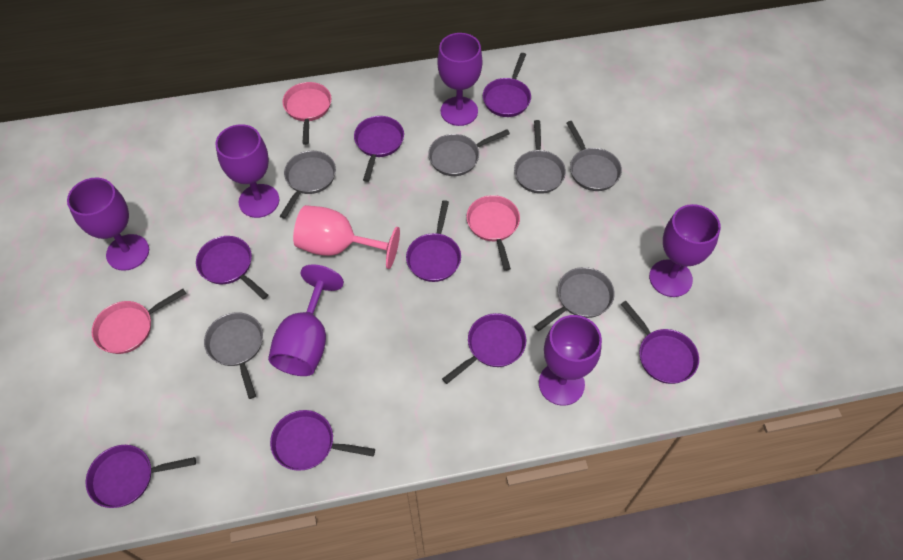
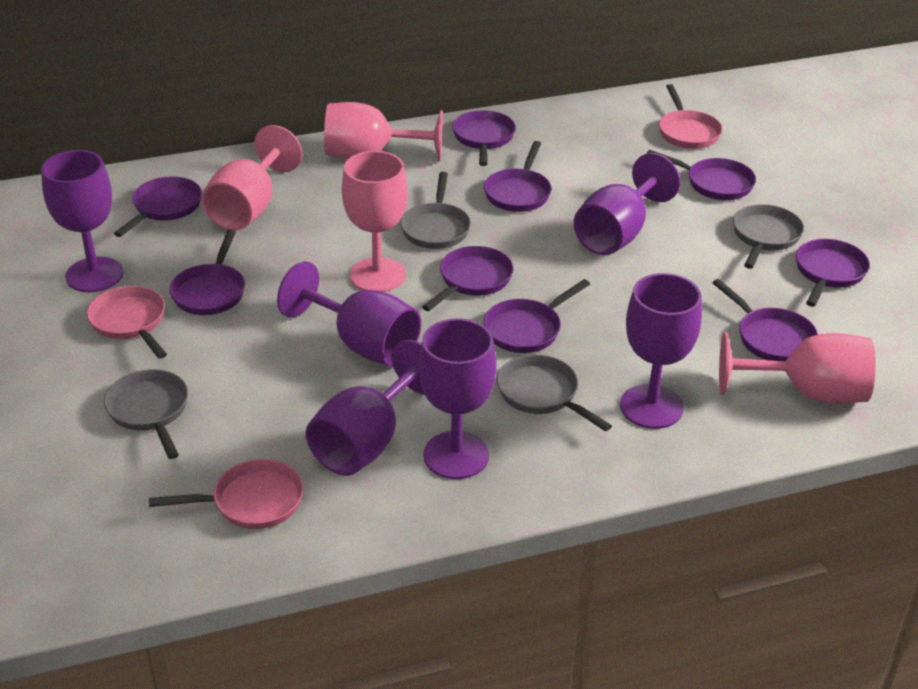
grey pan: 6 -> 4
pink goblet: 1 -> 4
purple pan: 8 -> 9

